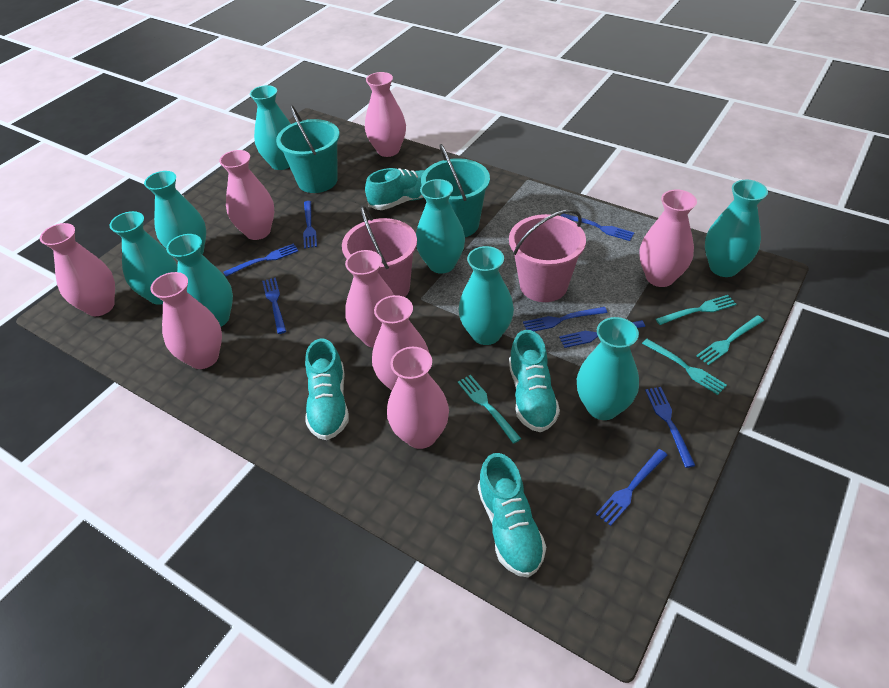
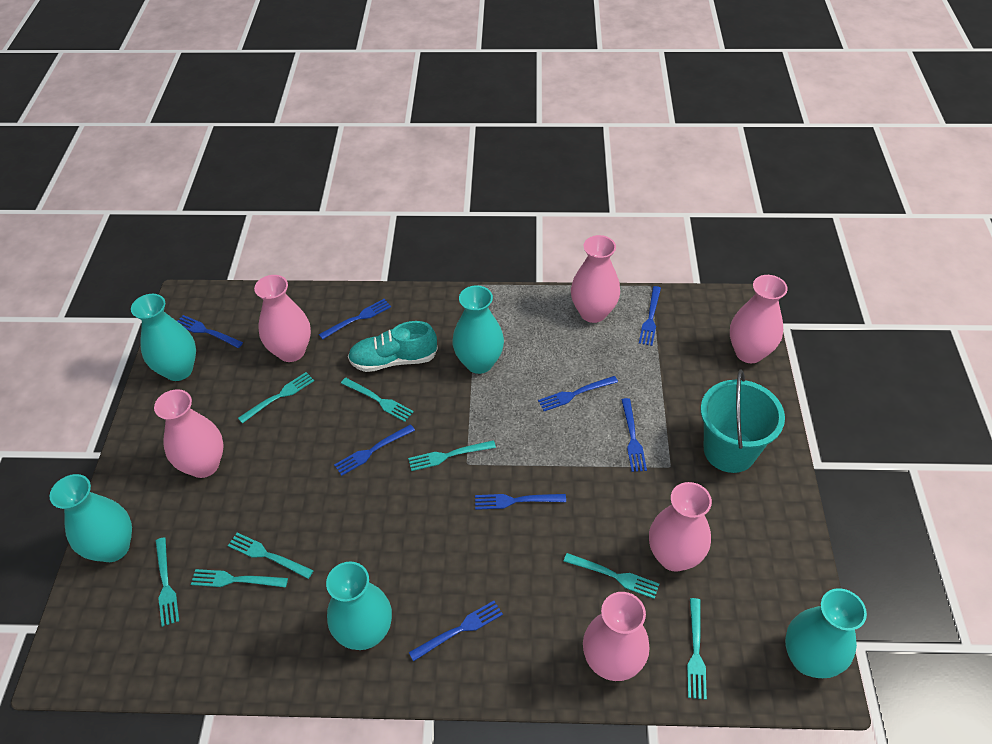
pink bucket: 2 -> 0
pink vase: 8 -> 6
turquoise bucket: 2 -> 1
turquoise fork: 4 -> 8
turquoise shoe: 4 -> 1
turquoise vase: 8 -> 5

